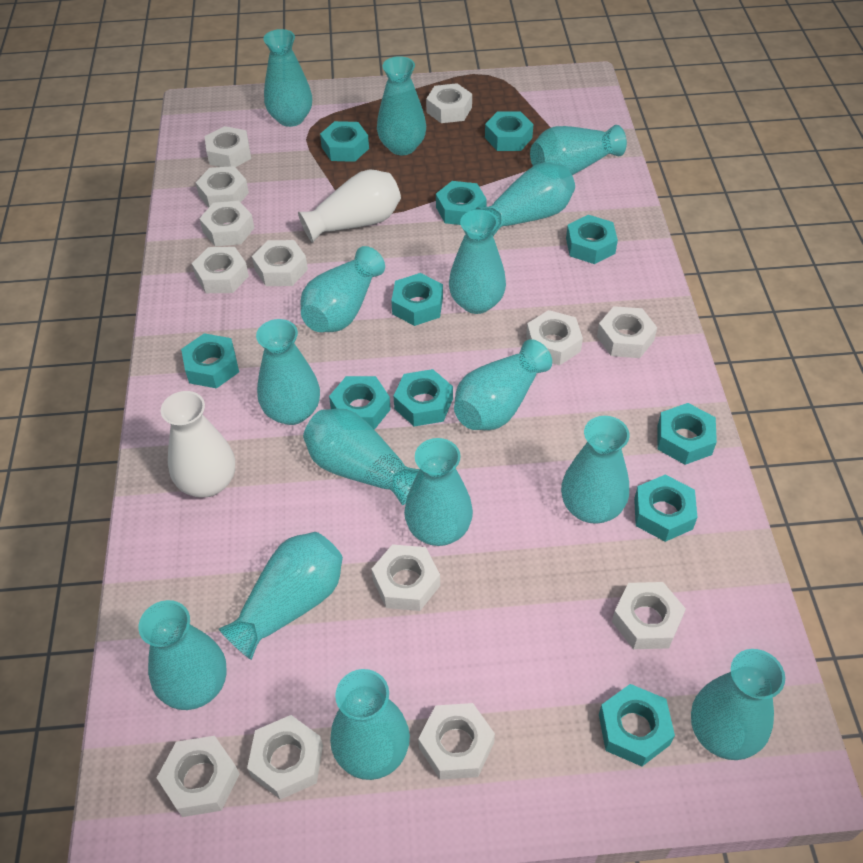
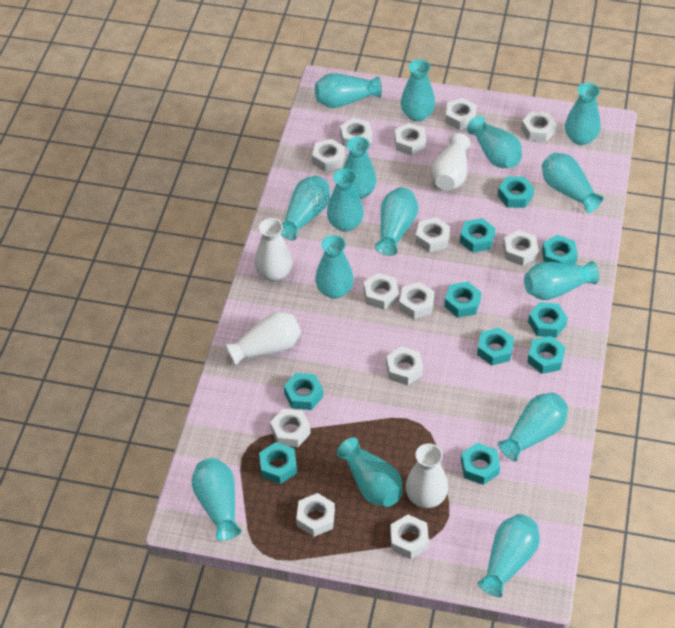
turquoise nut: 11 -> 10
white vase: 2 -> 4

